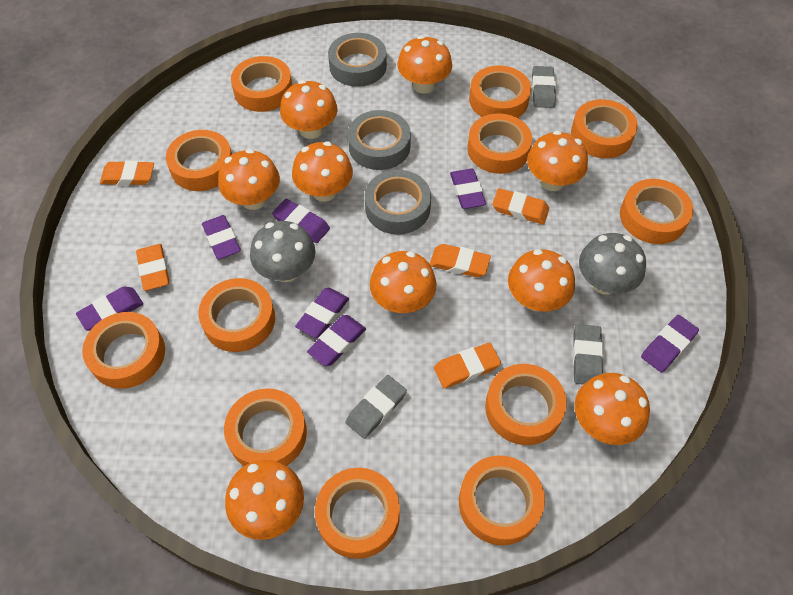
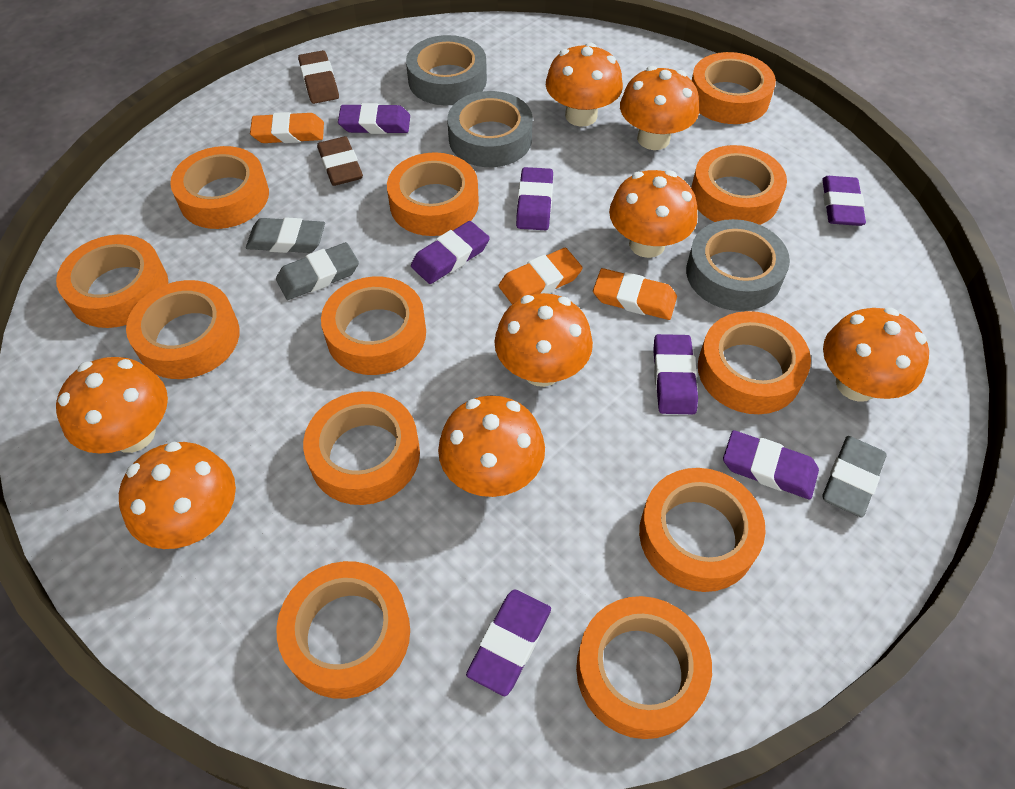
brown eraser: 0 -> 2
grey mushroom: 2 -> 0
orange eraser: 5 -> 3
orange mushroom: 9 -> 8

